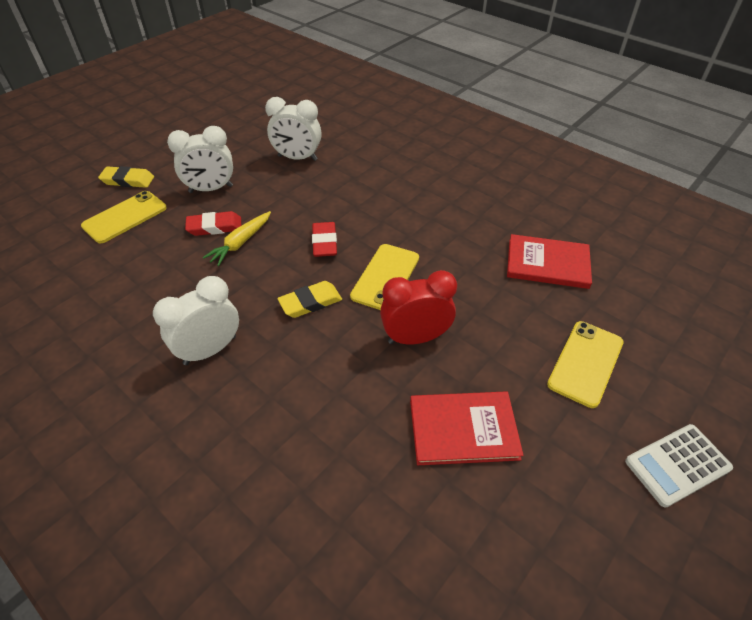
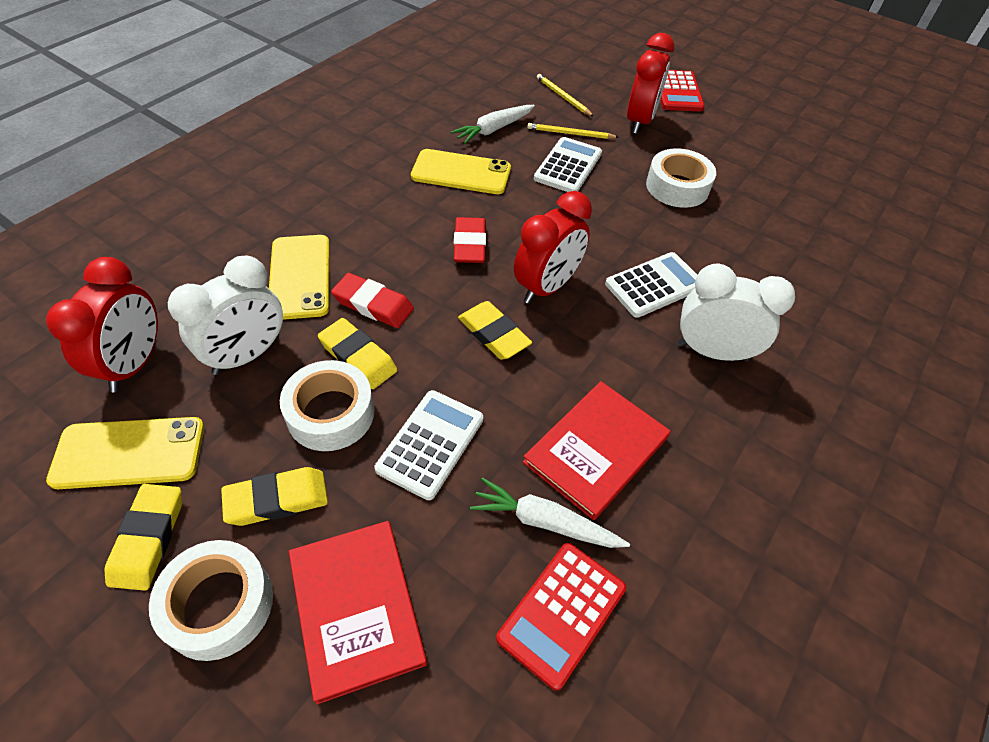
red calculator: 0 -> 2
red clock: 1 -> 3
white calculator: 1 -> 3
white carrot: 0 -> 2
white clock: 3 -> 2
white tape: 0 -> 3
yellow carrot: 1 -> 0
yellow eraser: 2 -> 4
yellow pencil: 0 -> 2

